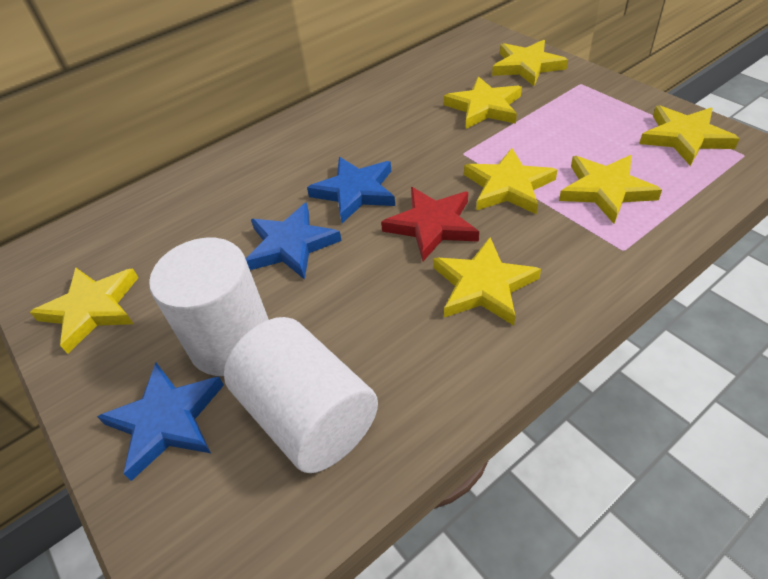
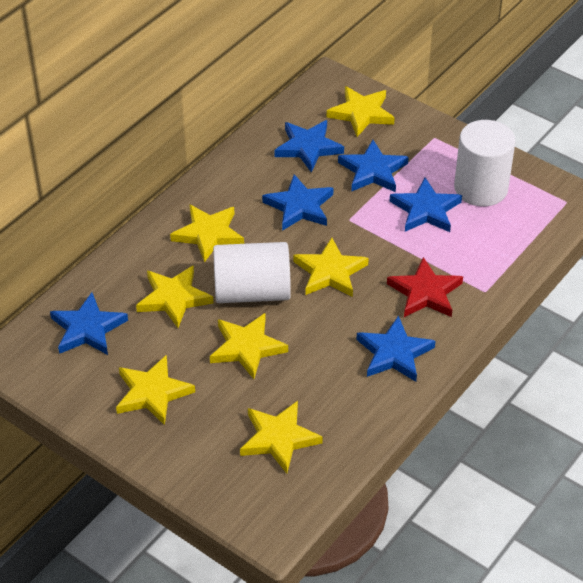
blue star: 3 -> 6

